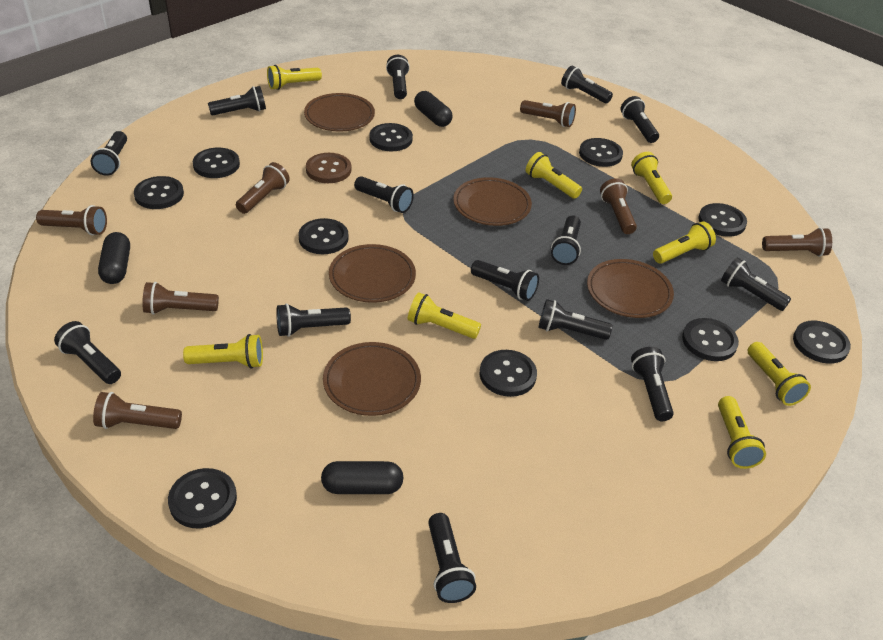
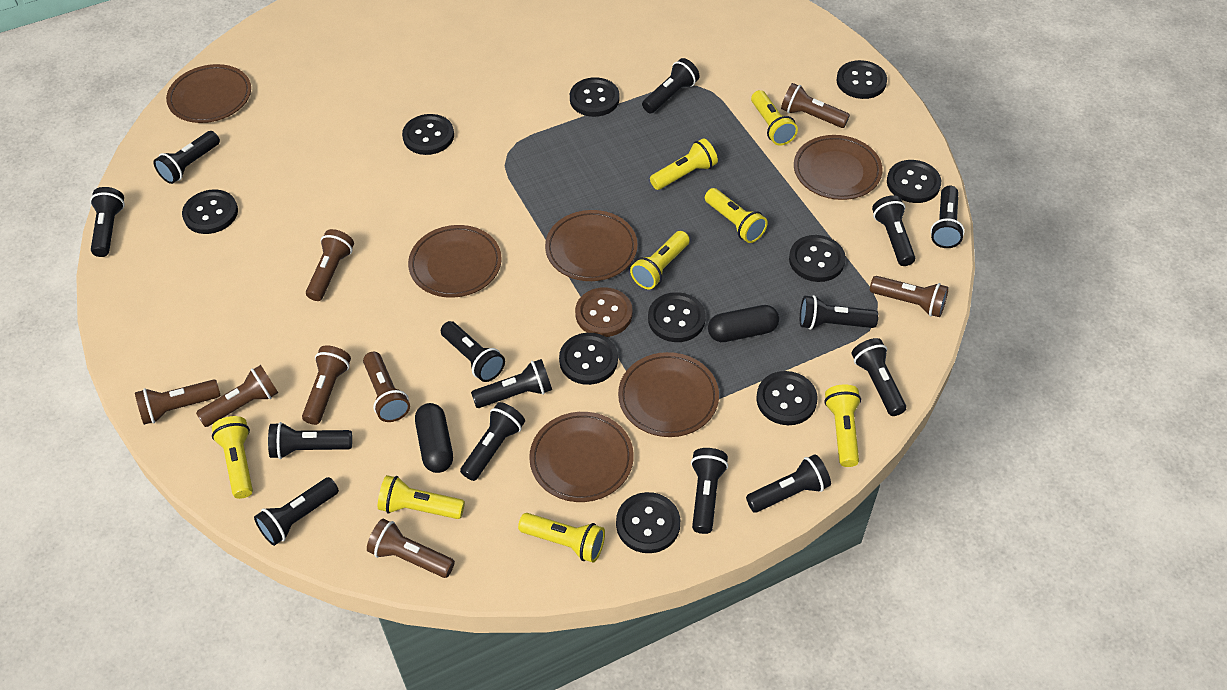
black capsule: 3 -> 2
brown flashlight: 7 -> 8
brown plate: 5 -> 6

